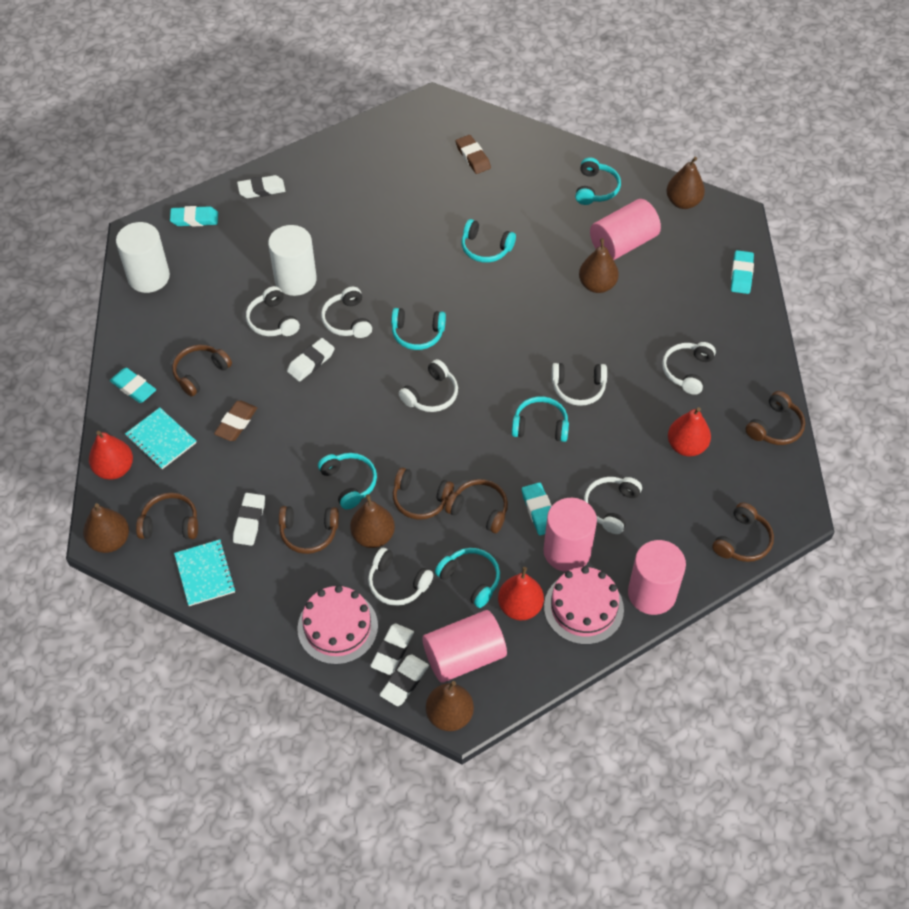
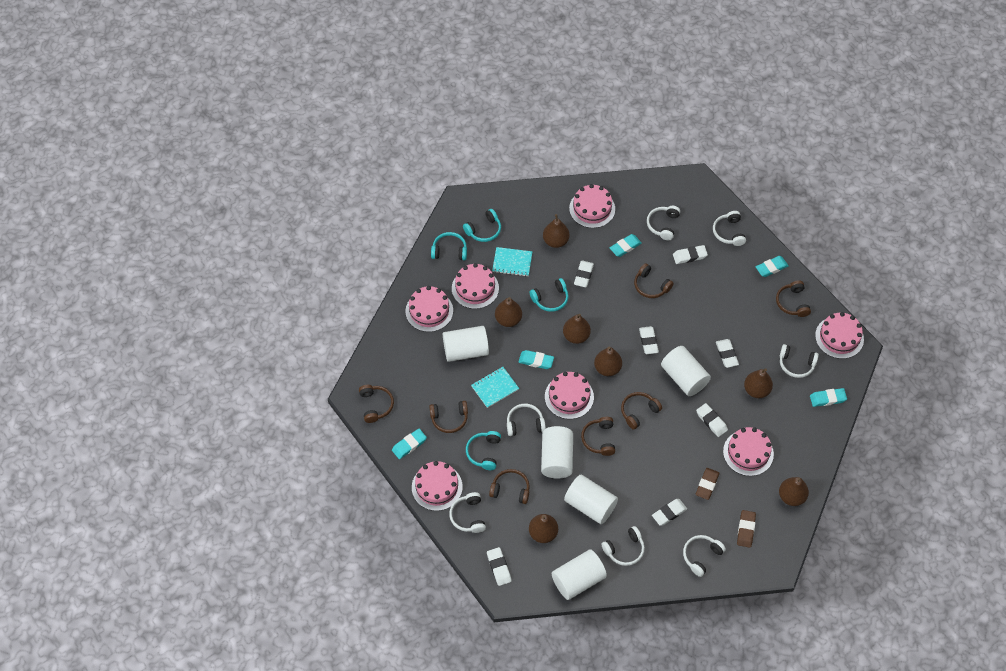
brown pear: 5 -> 7
pink cake: 2 -> 7
pink cylinder: 4 -> 0
red pear: 3 -> 0
turquoise eraser: 4 -> 5
turquoise headphones: 6 -> 4
white cylinder: 2 -> 5
white eraser: 5 -> 7

